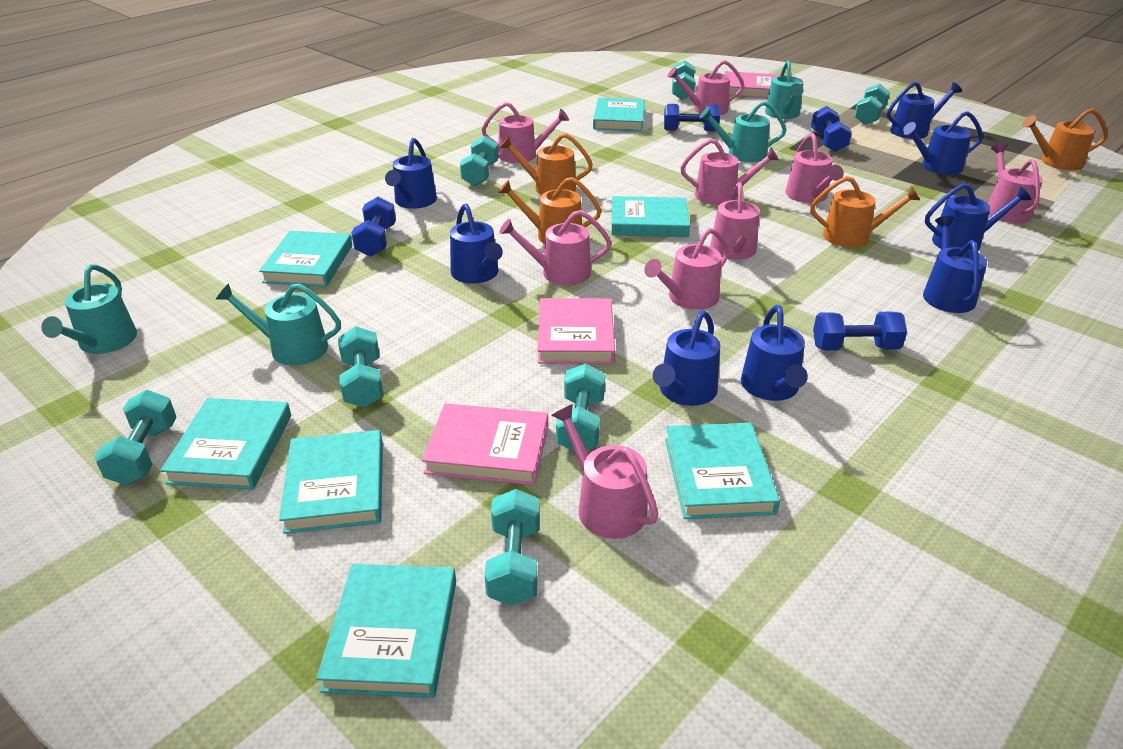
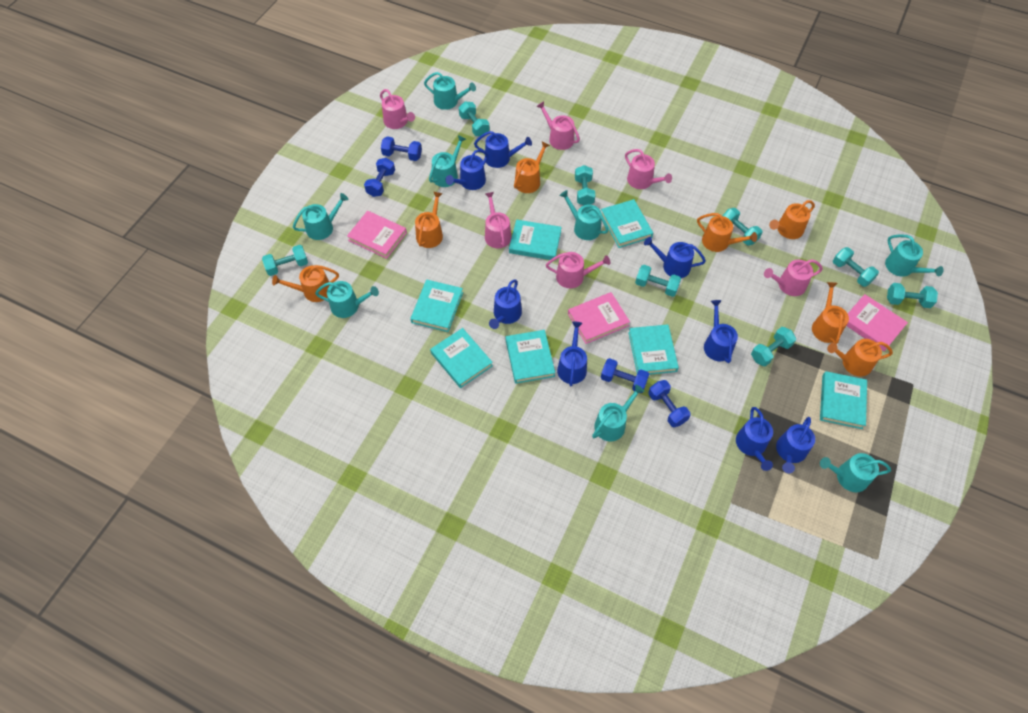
orange watering can: 4 -> 7
pink watering can: 9 -> 6
turquoise dumbbell: 7 -> 8
turquoise watering can: 4 -> 8

